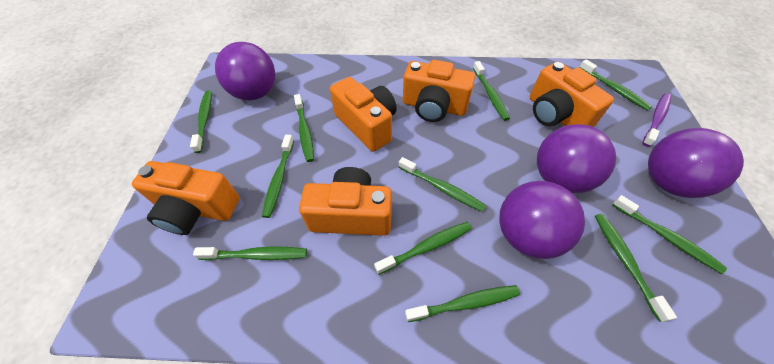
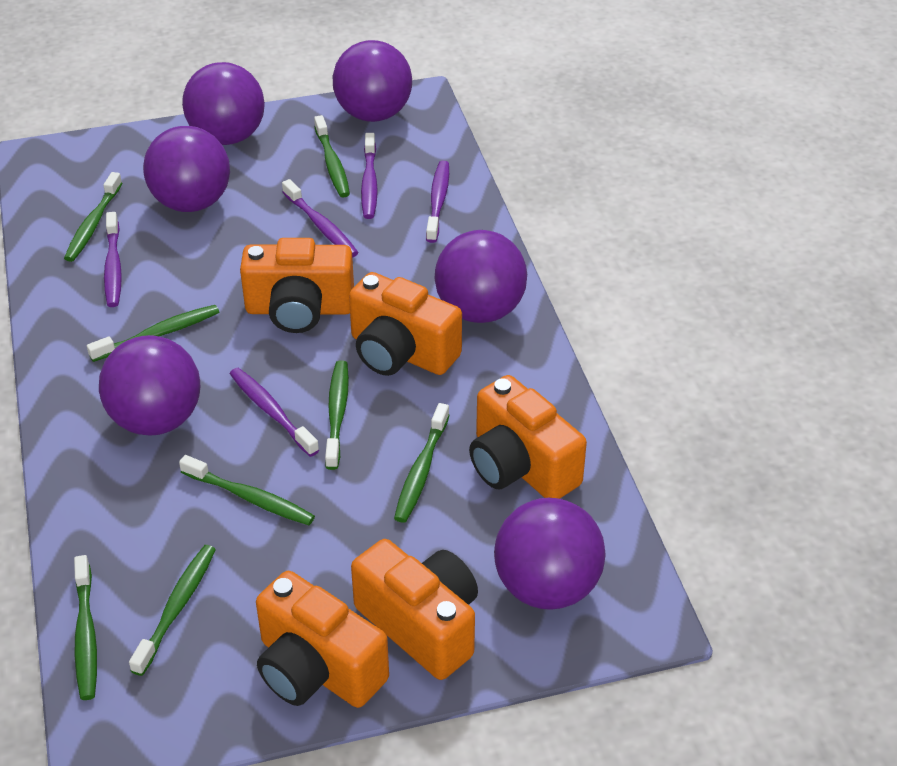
green toothbrush: 11 -> 8
purple ball: 4 -> 6
purple toothbrush: 1 -> 5

